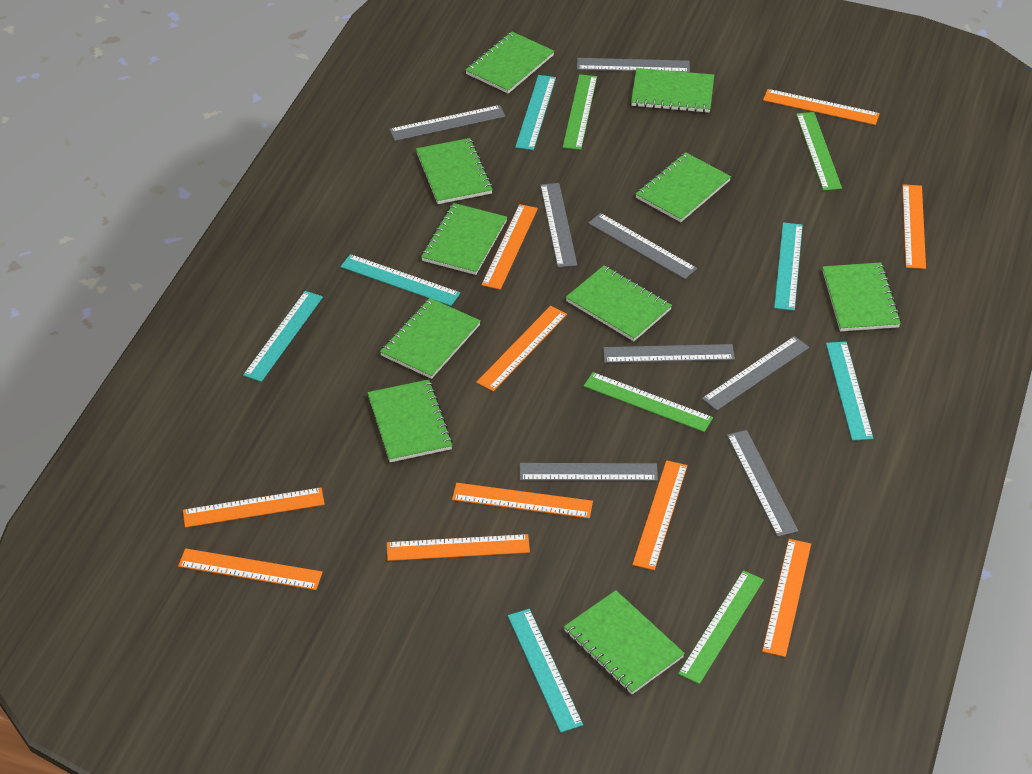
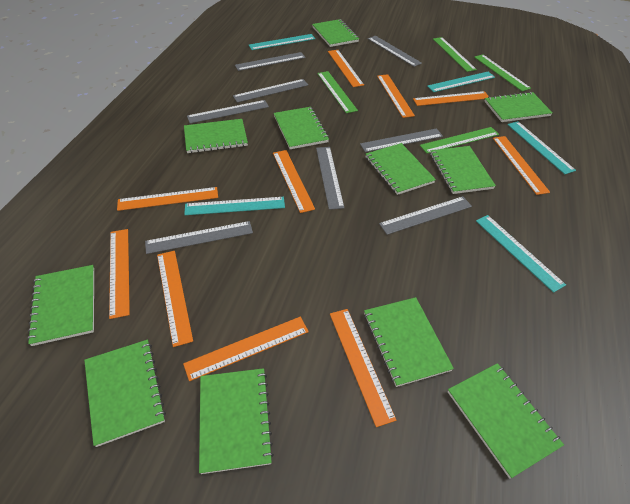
green notebook: 10 -> 11
turquoise ruler: 6 -> 5

